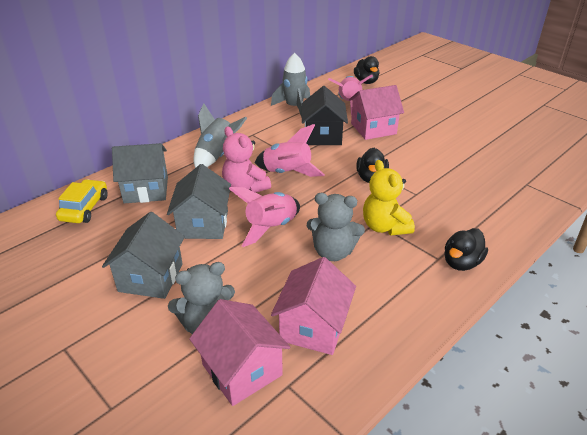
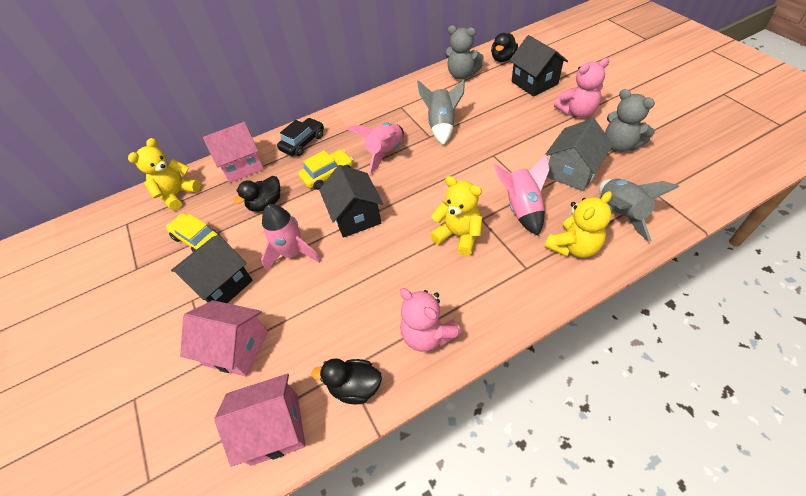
black car: 0 -> 1
black house: 1 -> 3
grey house: 3 -> 1
pink teddy bear: 1 -> 2
yellow car: 1 -> 2
yellow teddy bear: 1 -> 3

